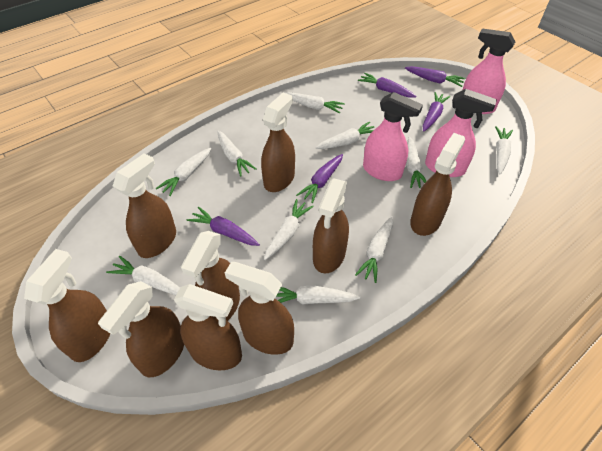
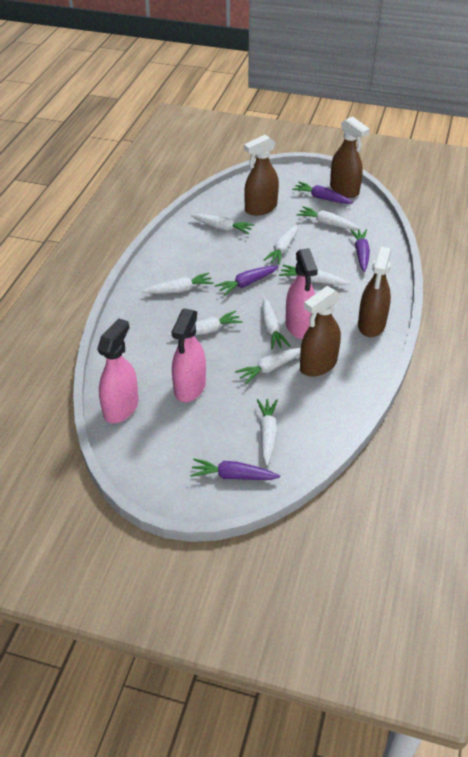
brown spray bottle: 9 -> 4
purple carrot: 5 -> 4
white carrot: 10 -> 9

